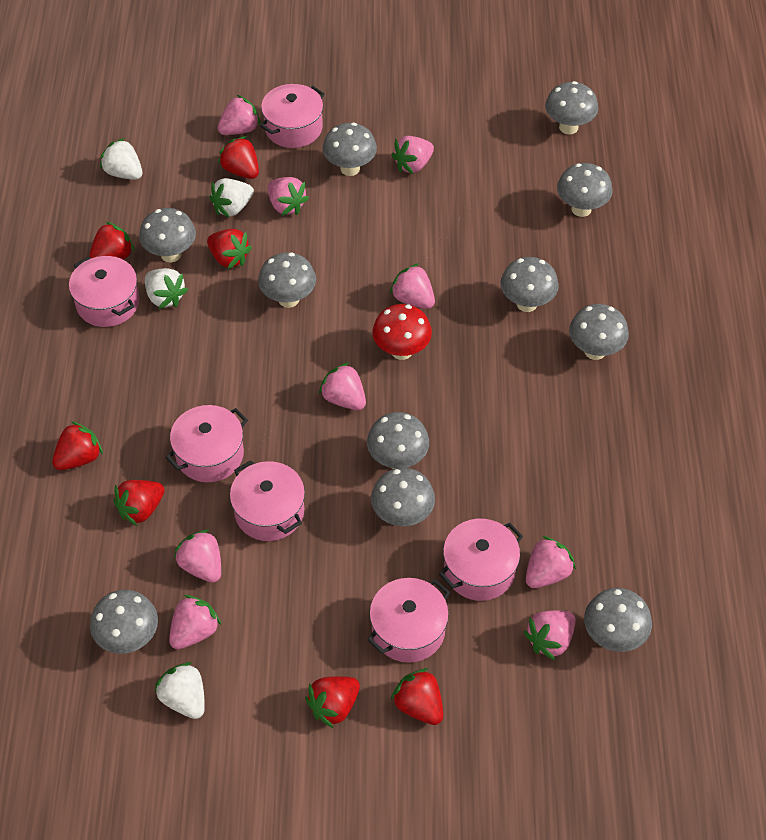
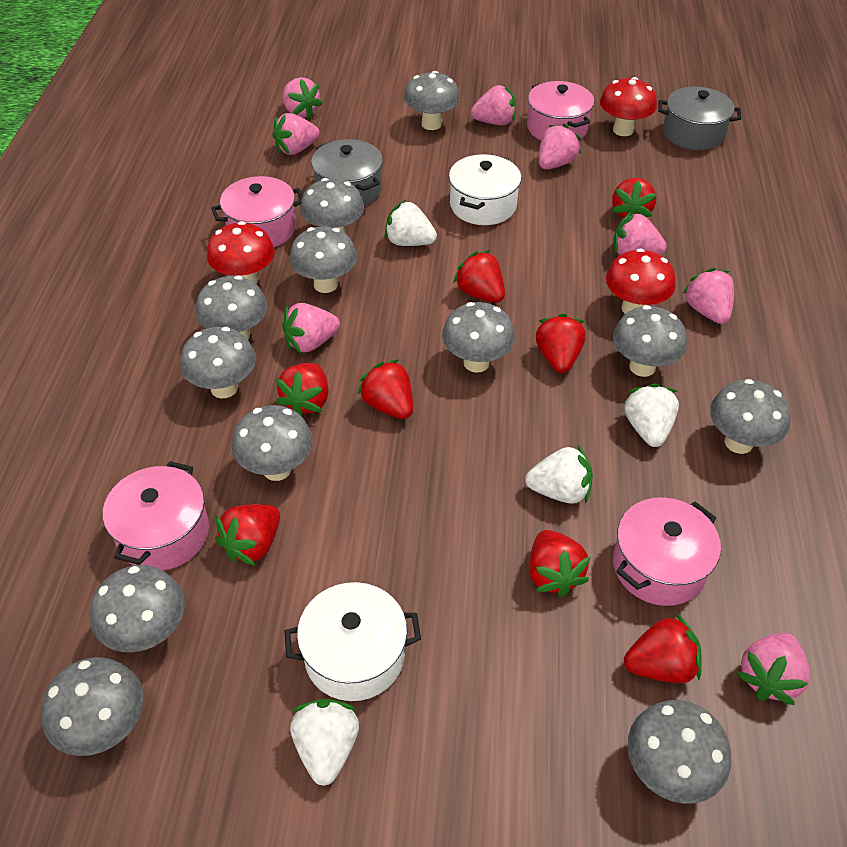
grey mushroom: 11 -> 12
grey pot: 0 -> 2
pink pot: 6 -> 4
pink strawberry: 9 -> 8
red mushroom: 1 -> 3
red strawberry: 7 -> 8
white pot: 0 -> 2

